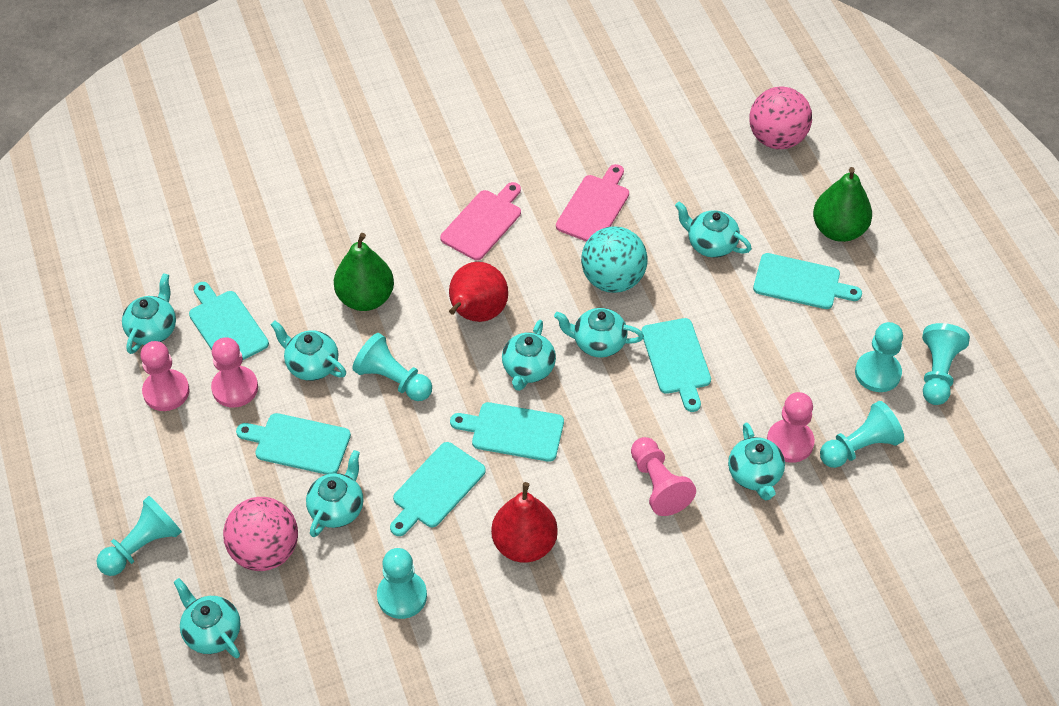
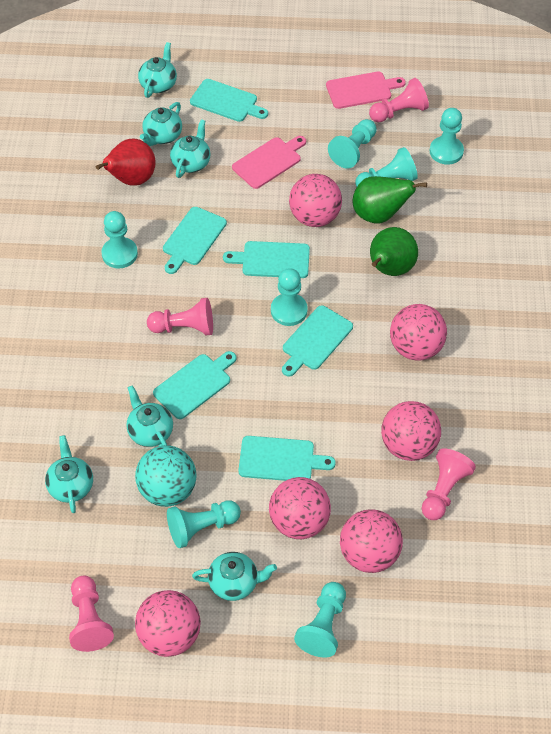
pink ball: 2 -> 6
red pear: 2 -> 1
turquoise pawn: 6 -> 7
turquoise teapot: 8 -> 6

